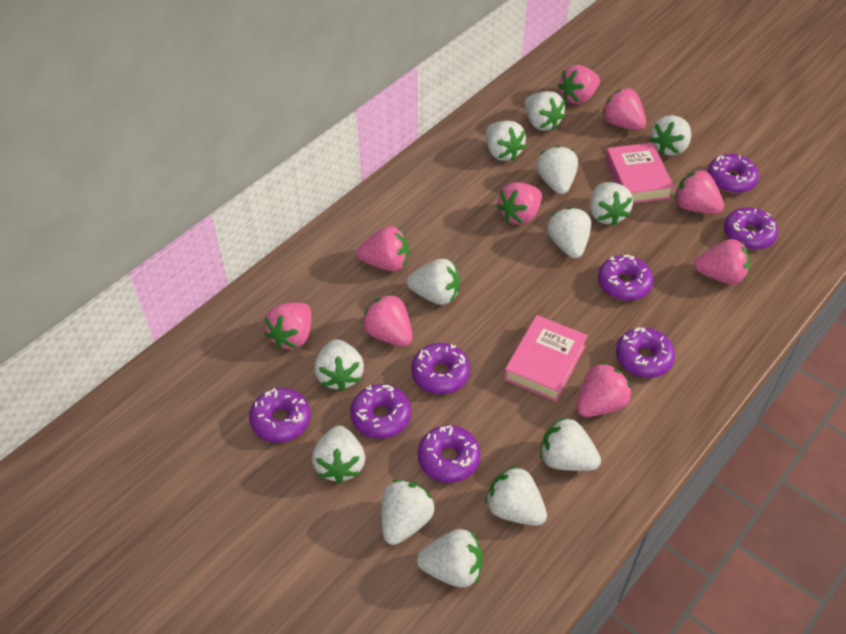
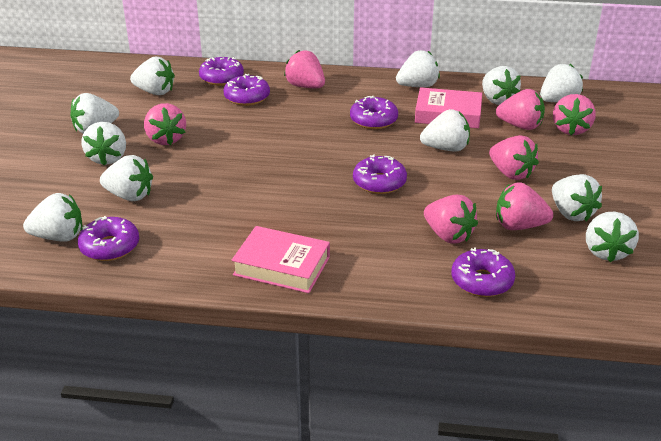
pink strawberry: 9 -> 7
purple donut: 8 -> 6
white strawberry: 13 -> 11

